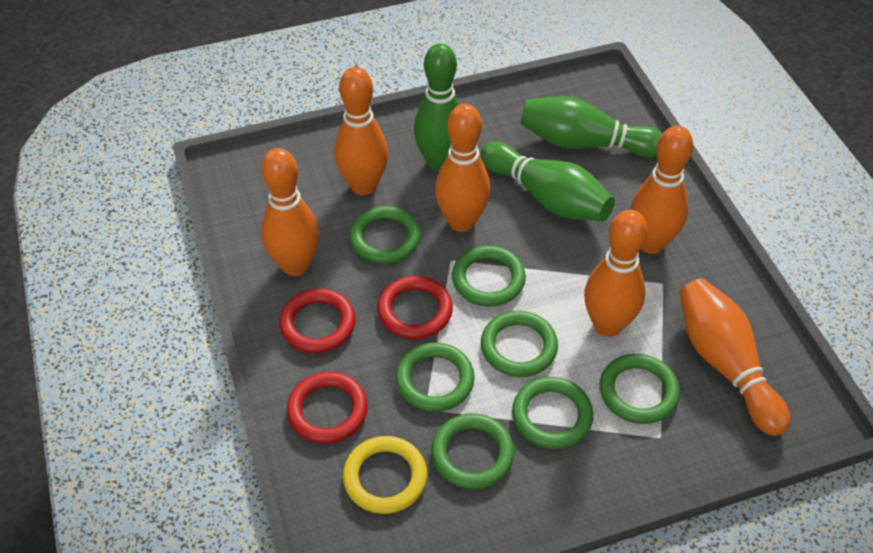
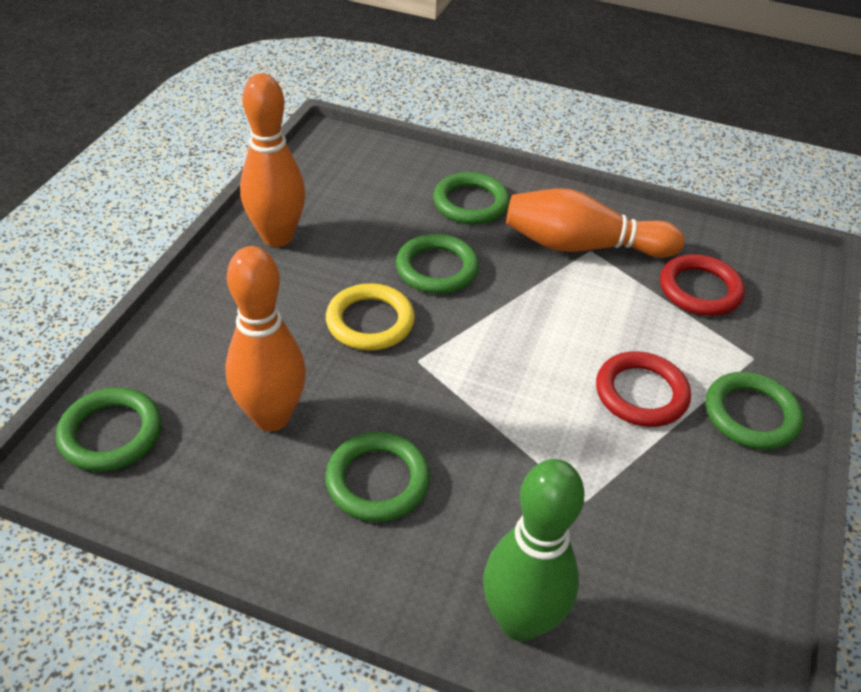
green bowling pin: 3 -> 1
green ring: 7 -> 5
orange bowling pin: 6 -> 3
red ring: 3 -> 2

